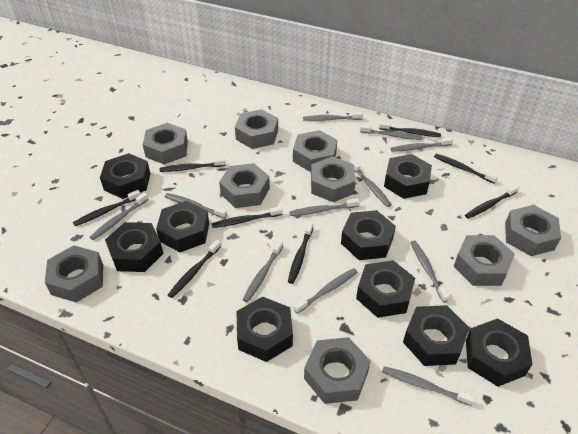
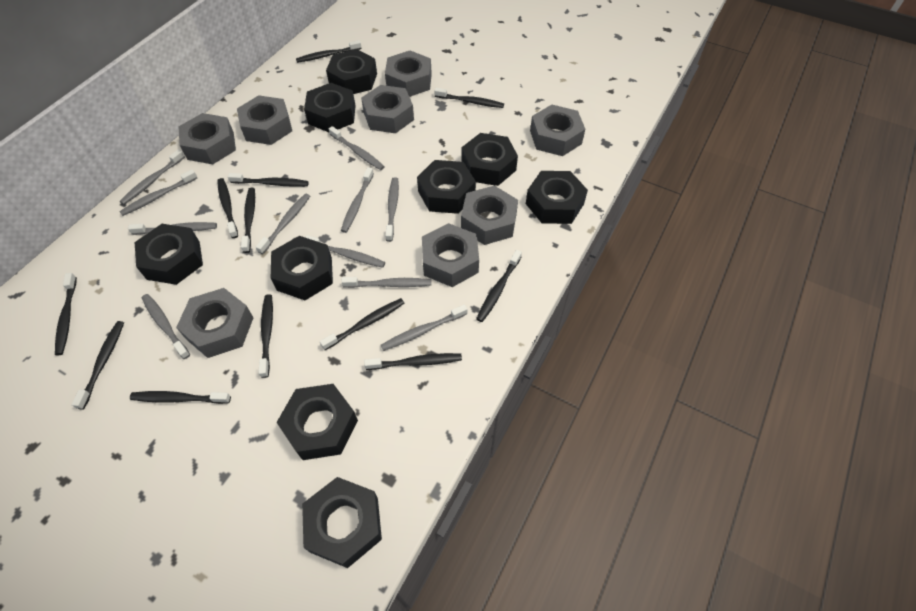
black toothbrush: 8 -> 12
grey nut: 9 -> 8

